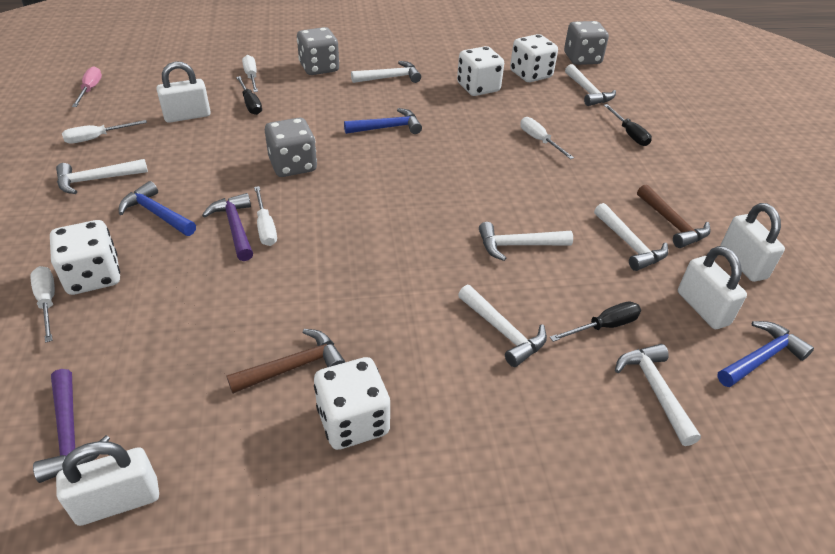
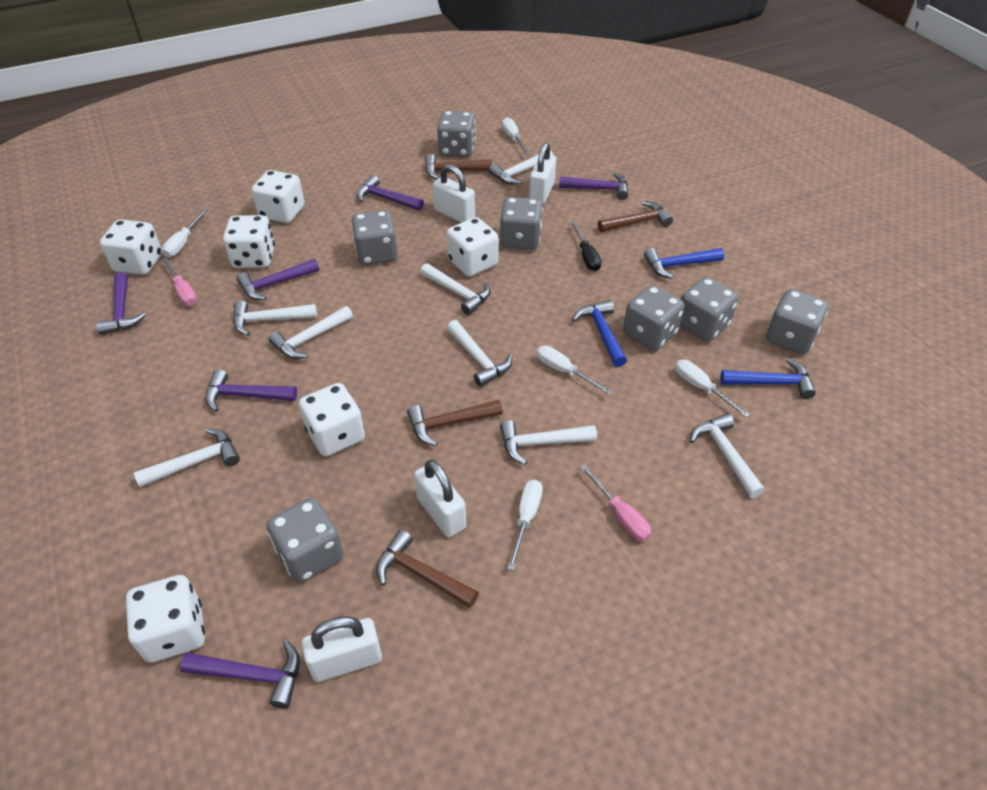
black screwdriver: 3 -> 1
brown hammer: 2 -> 4
grey dice: 3 -> 7
pink screwdriver: 1 -> 2
purple hammer: 2 -> 6
white dice: 4 -> 6
white hammer: 7 -> 8

